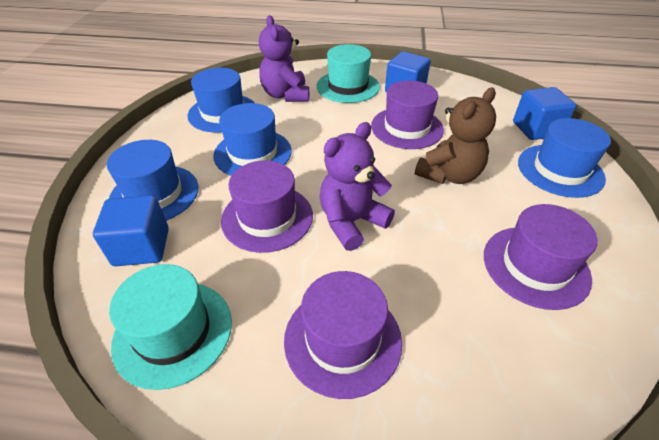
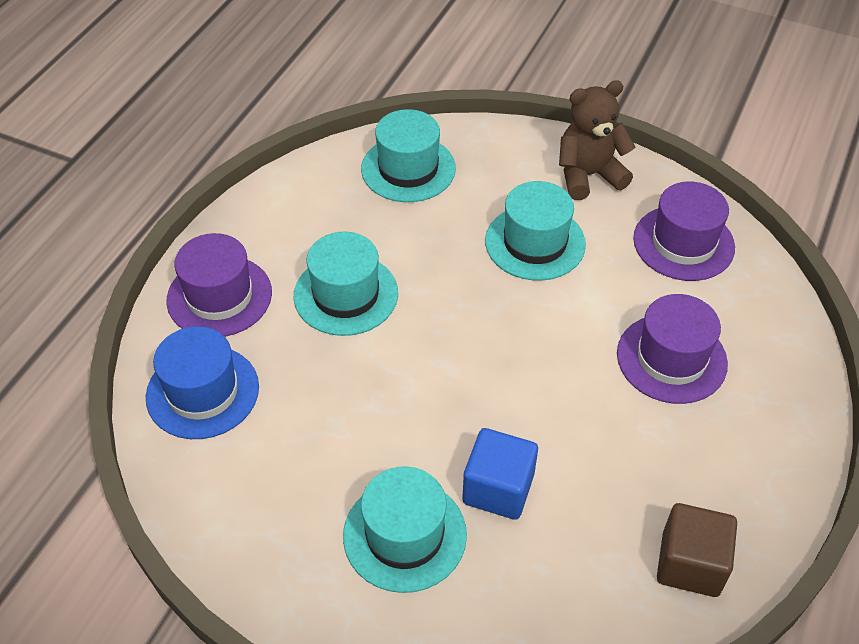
blue cube: 3 -> 1
blue hat: 4 -> 1
brown cube: 0 -> 1
purple hat: 4 -> 3
purple teddy bear: 2 -> 0
turquoise hat: 2 -> 4

